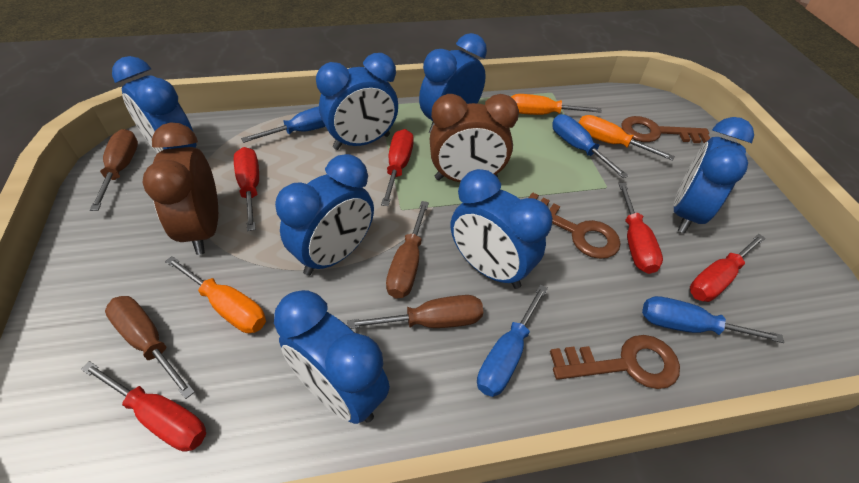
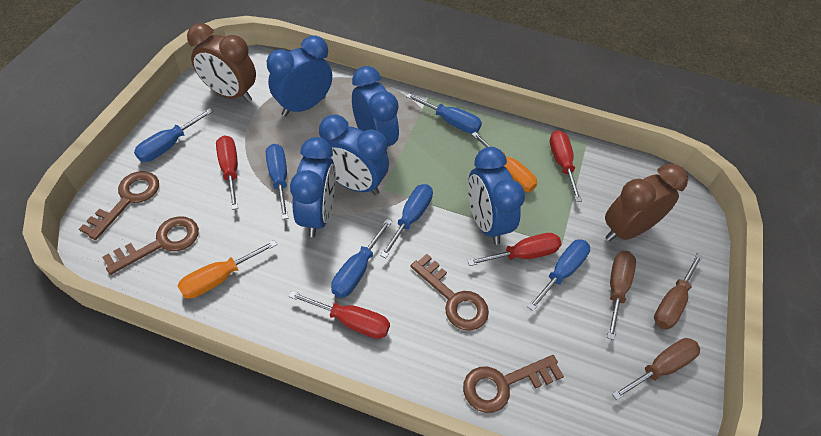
blue clock: 7 -> 5
blue screwdriver: 4 -> 6
brown key: 3 -> 4
brown screwdriver: 4 -> 3
orange screwdriver: 3 -> 2
red screwdriver: 5 -> 4

